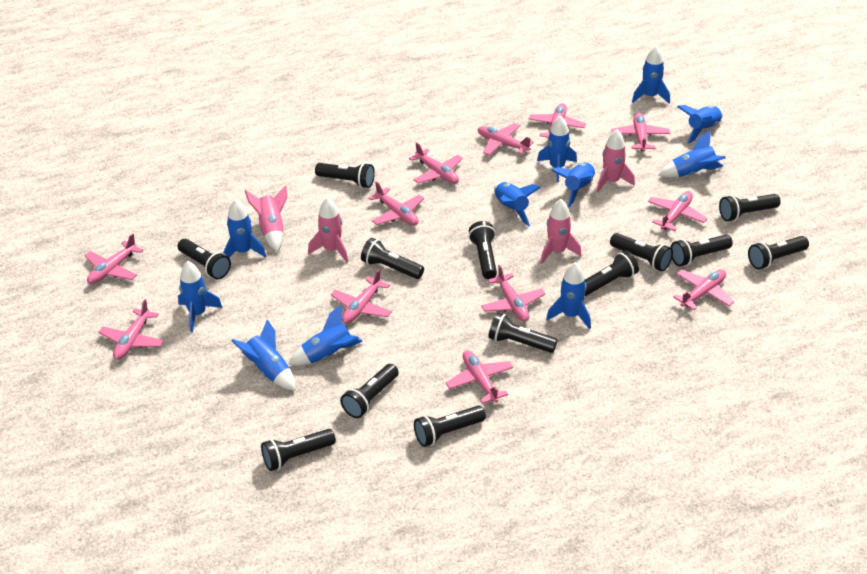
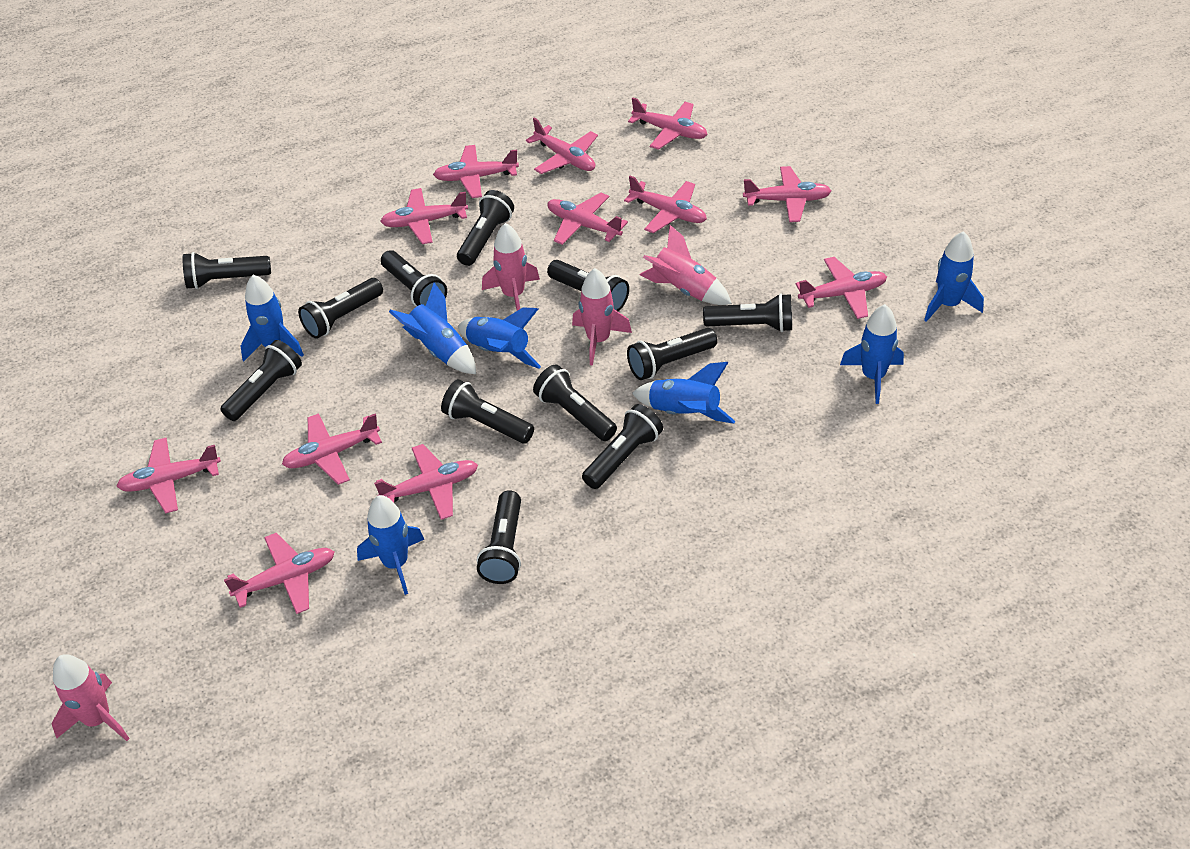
black flashlight: 13 -> 12
blue rocket: 11 -> 7

